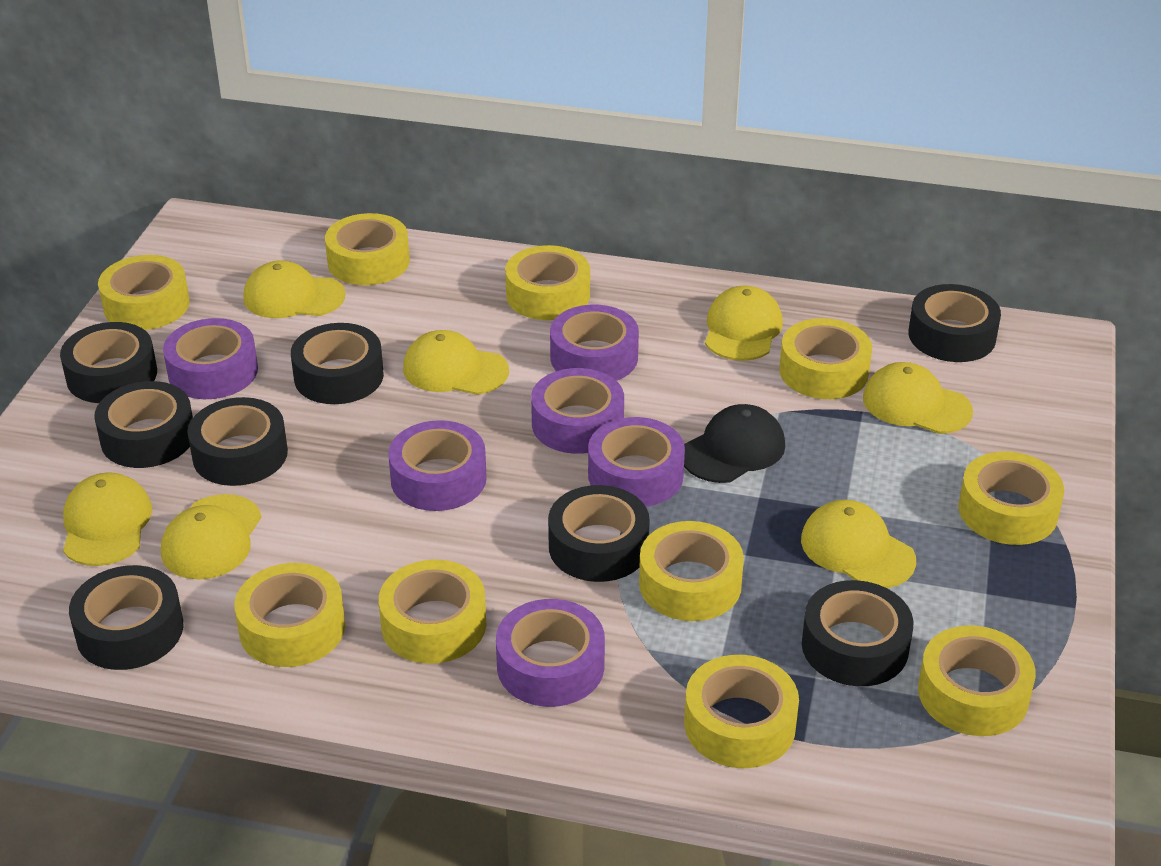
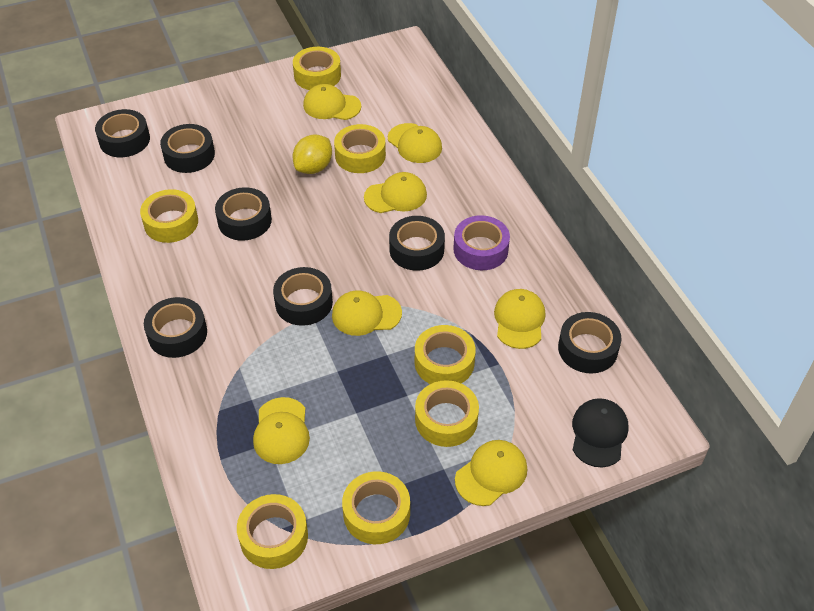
black tape: 8 -> 7
purple tape: 6 -> 1
yellow lemon: 0 -> 1
yellow tape: 10 -> 7

